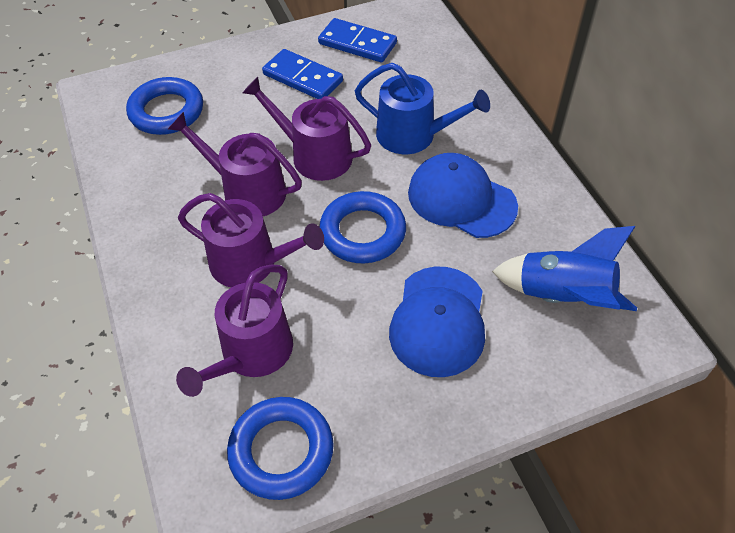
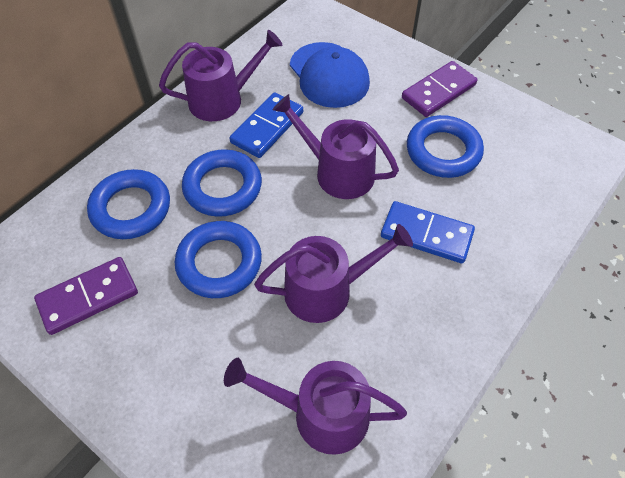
blue cap: 2 -> 1
blue ring: 3 -> 4
blue rocket: 1 -> 0
blue watering can: 1 -> 0
purple domino: 0 -> 2

